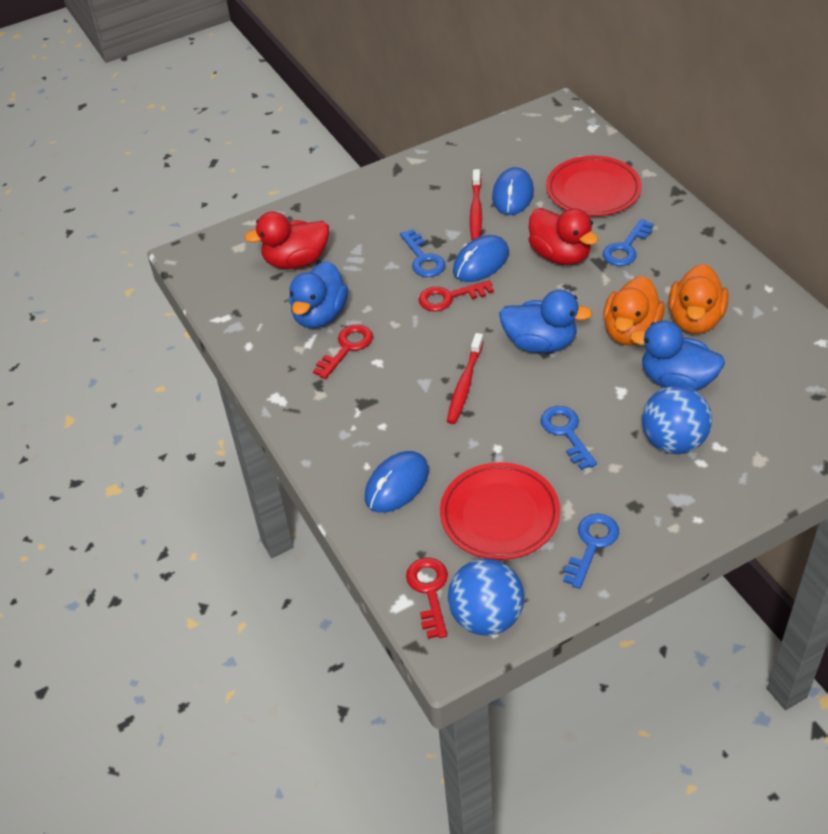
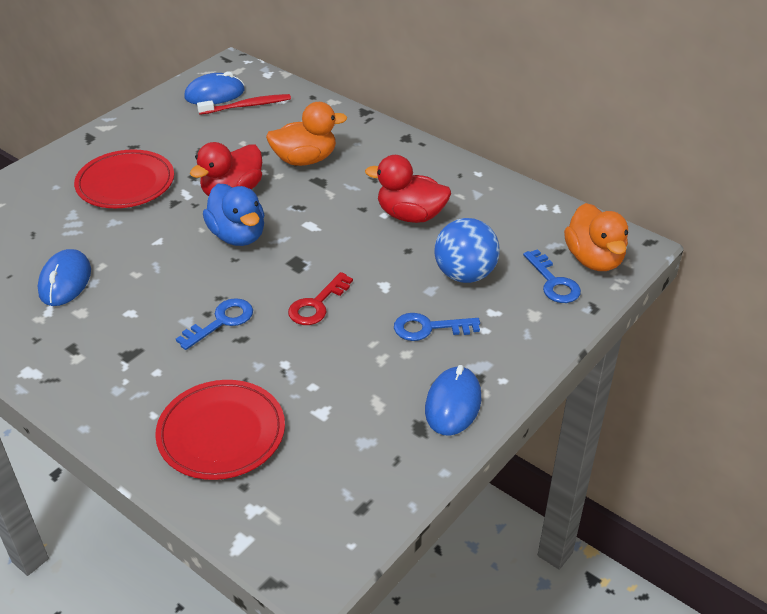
blue ball: 2 -> 1
blue duck: 3 -> 1
blue key: 4 -> 3
red key: 3 -> 1
red toothbrush: 2 -> 1

